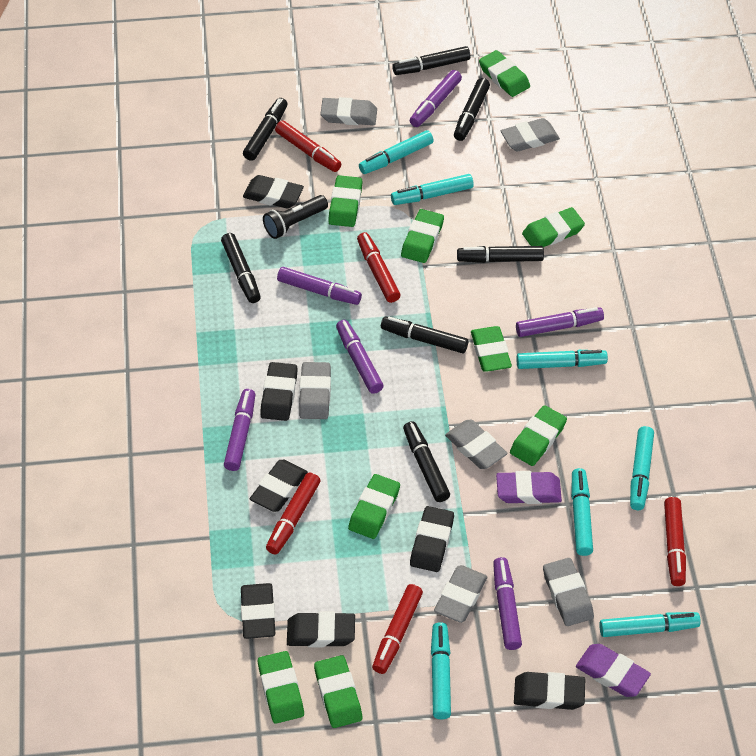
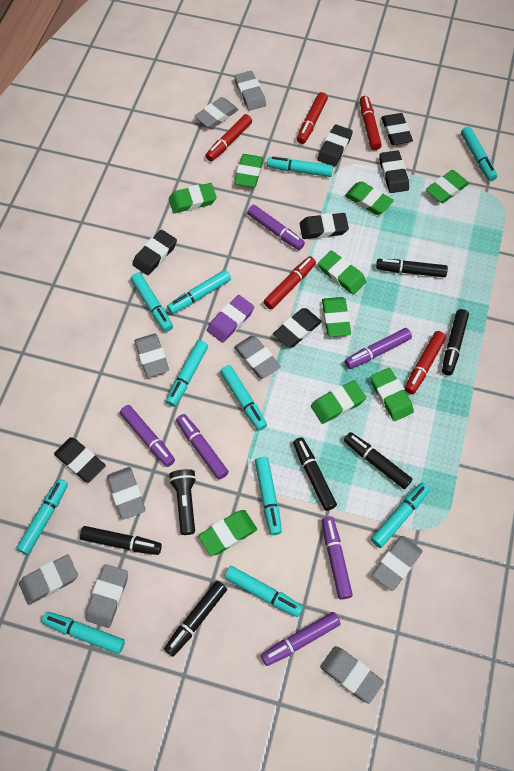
black marker: 7 -> 6
grey eraser: 6 -> 9
purple eraser: 2 -> 1
turquoise marker: 7 -> 11

